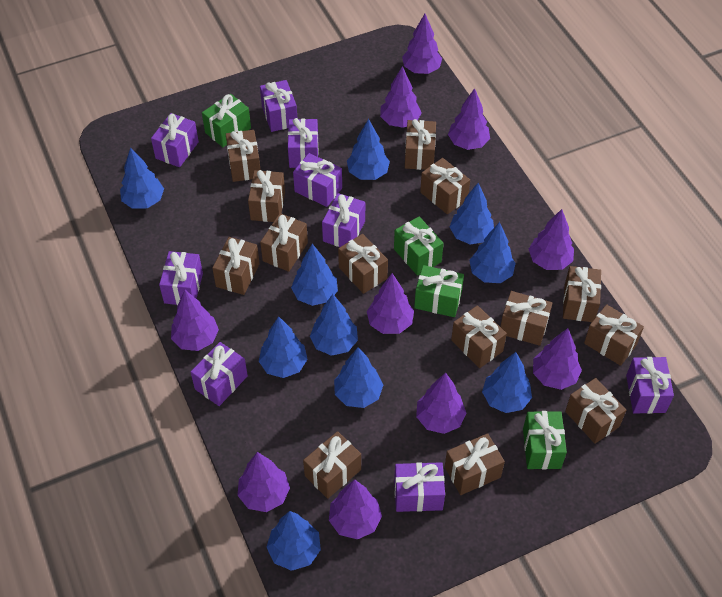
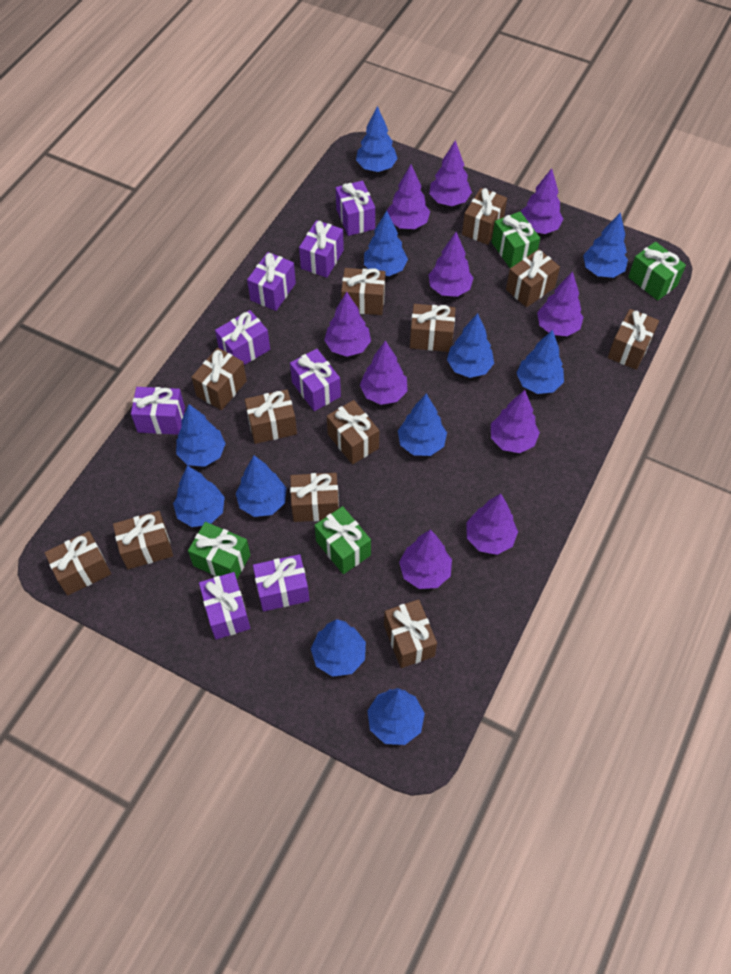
blue tree: 10 -> 11
brown gift: 14 -> 12
purple gift: 9 -> 8

